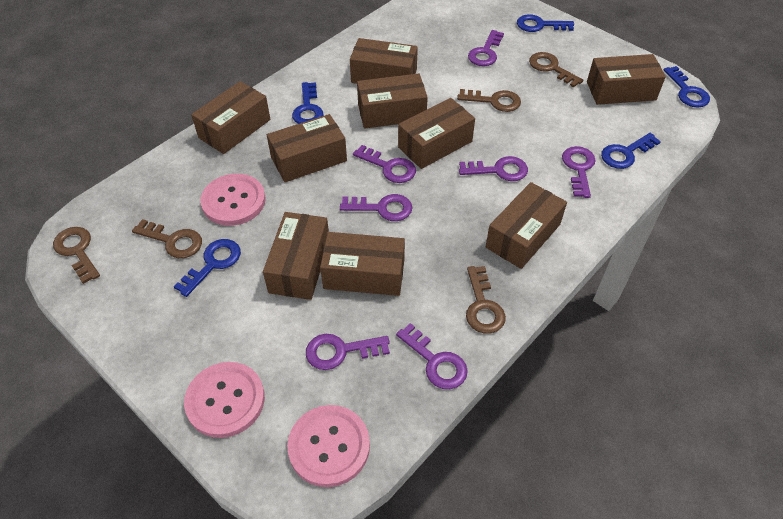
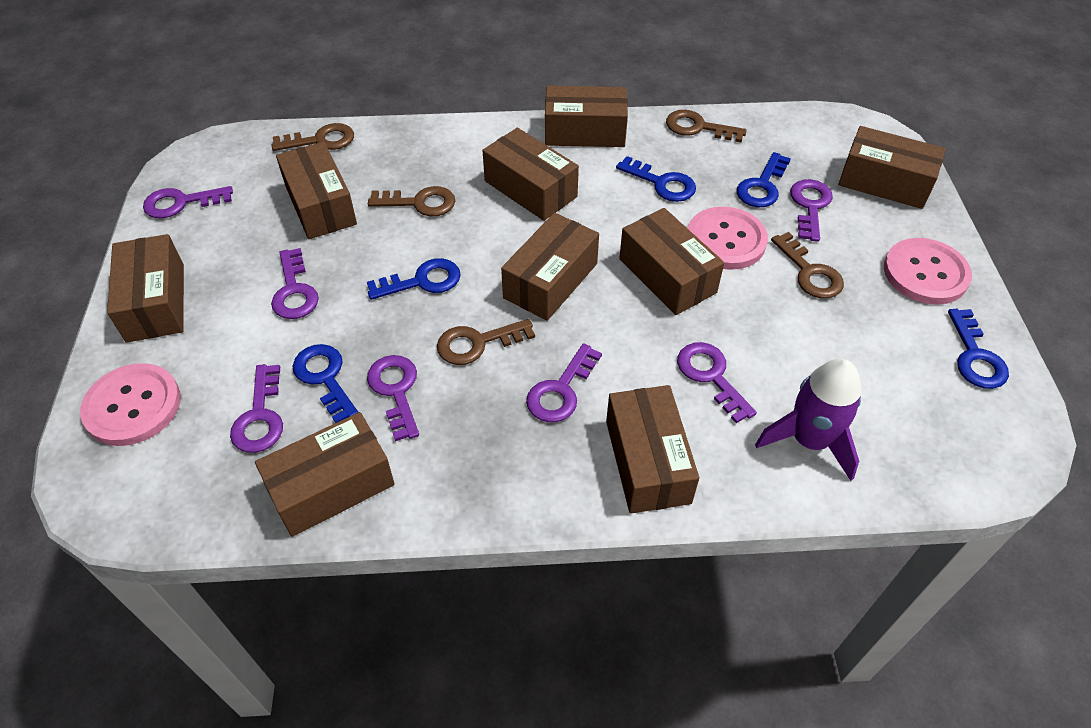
purple rocket: 0 -> 1

